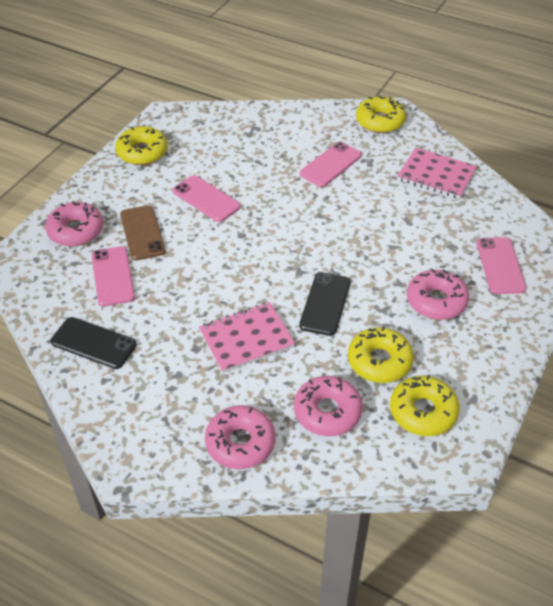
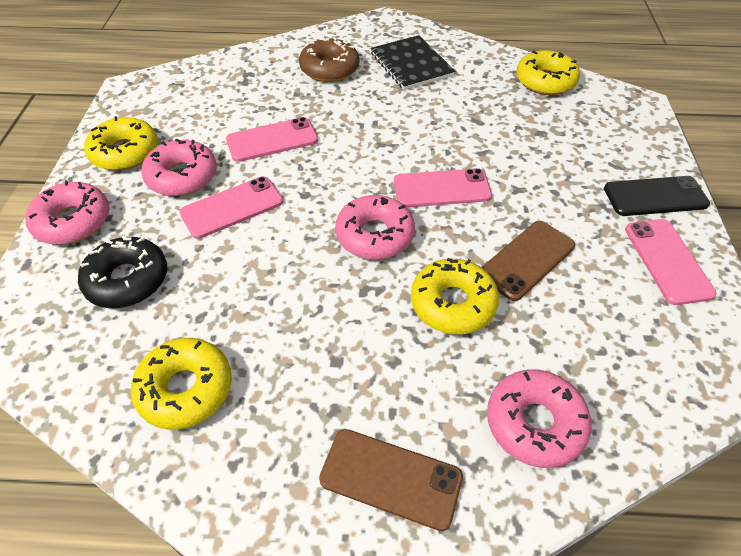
black donut: 0 -> 1
black notebook: 0 -> 1
black phone: 2 -> 1
brown donut: 0 -> 1
brown phone: 1 -> 2
pink notebook: 2 -> 0

